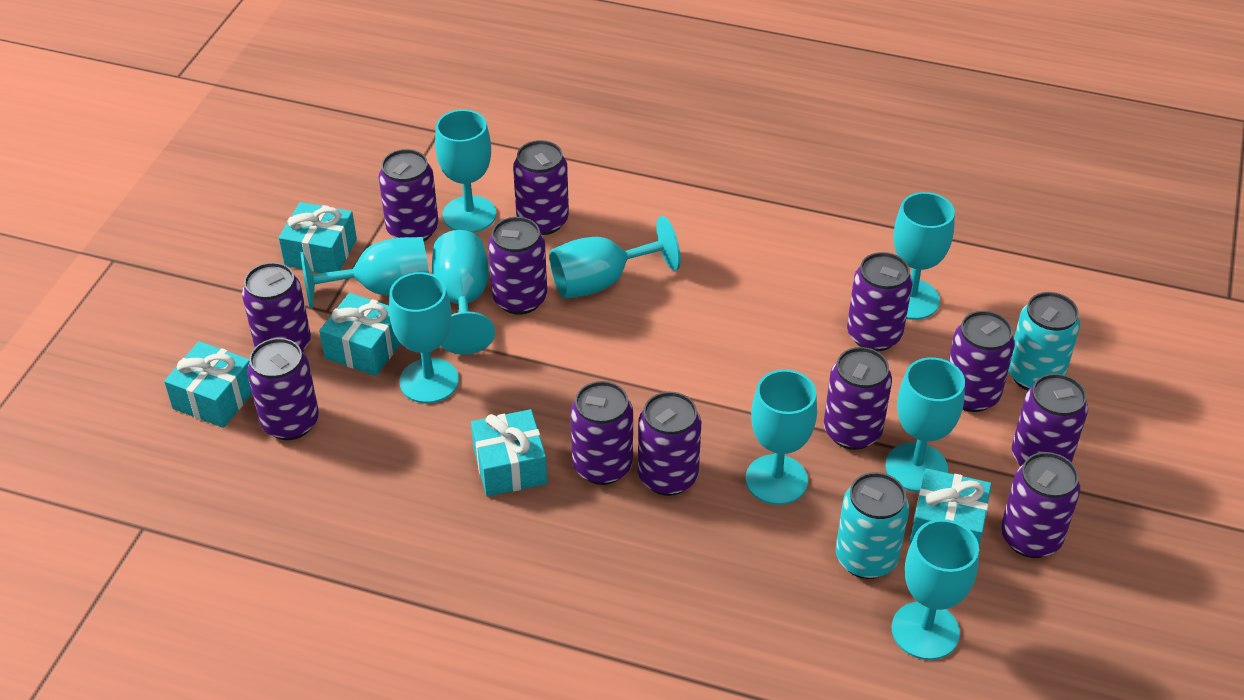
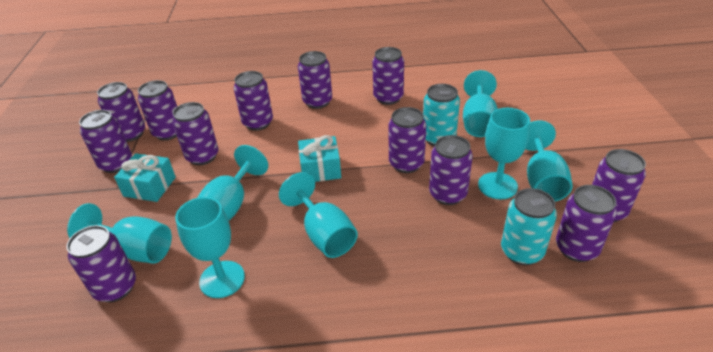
turquoise gift: 5 -> 2
turquoise goblet: 9 -> 7

